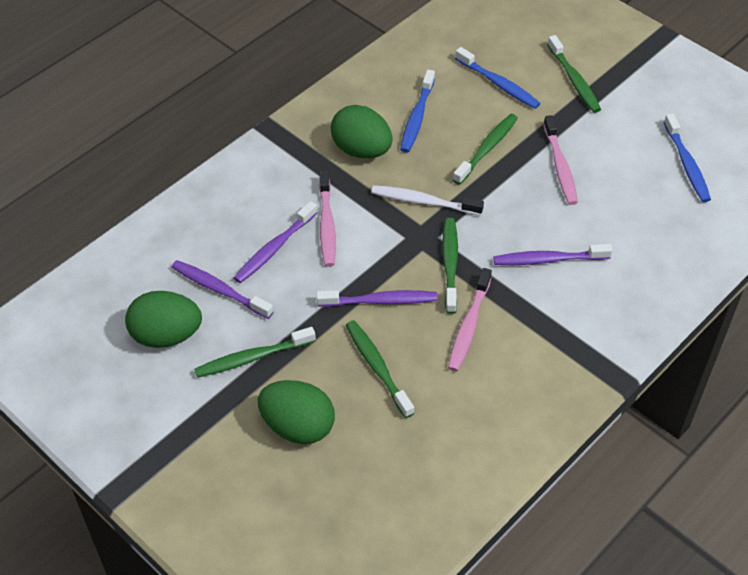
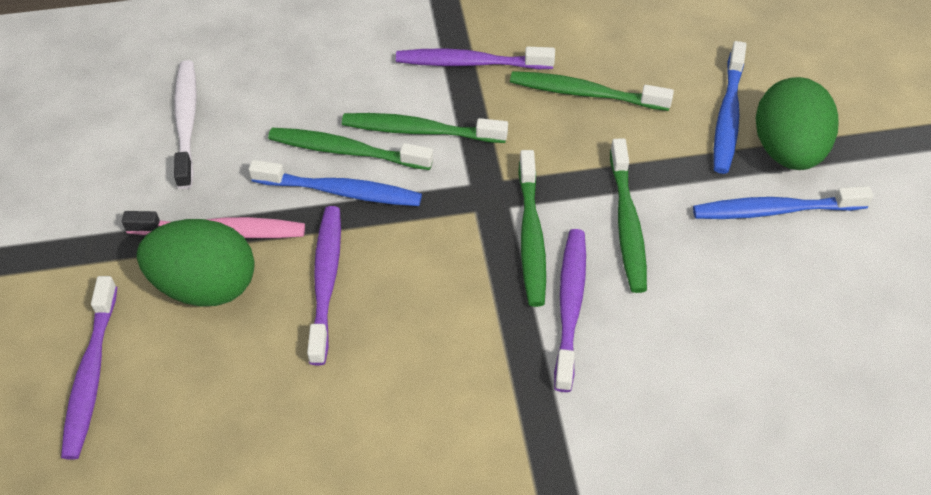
green egg: 3 -> 2
pink toothbrush: 3 -> 1

